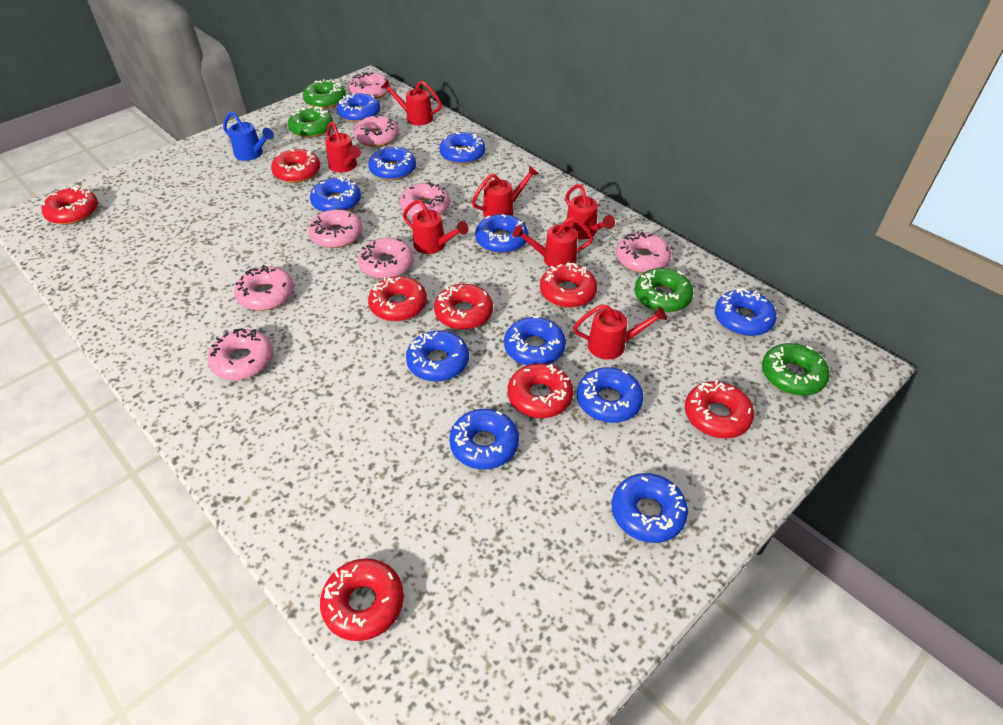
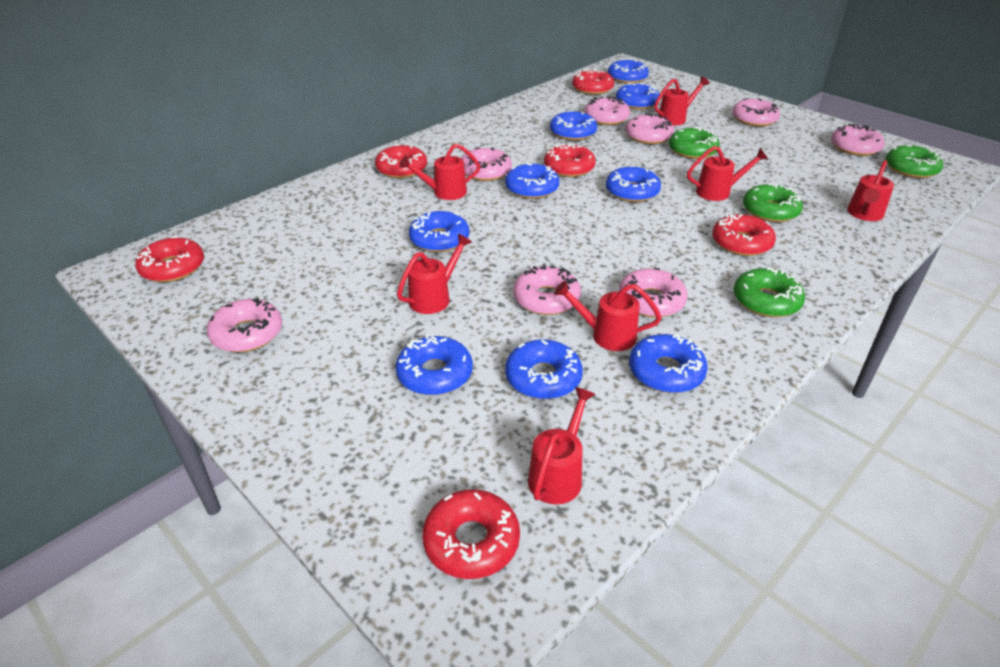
blue donut: 11 -> 9
blue watering can: 1 -> 0
red donut: 8 -> 6

